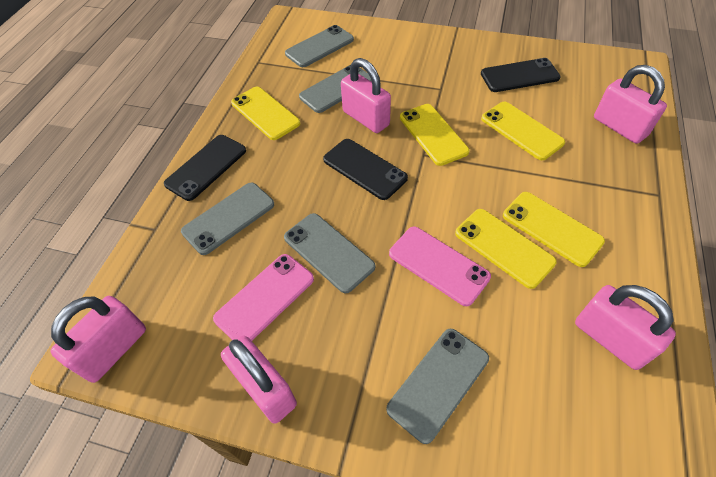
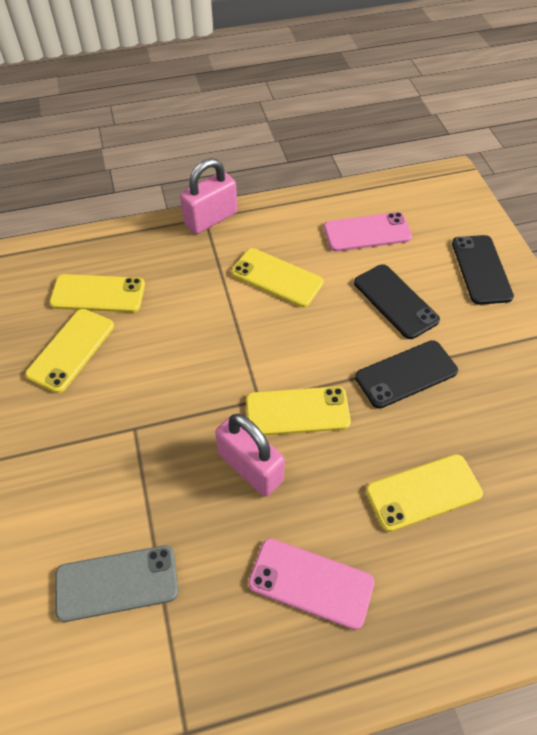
grey phone: 5 -> 1
pink padlock: 5 -> 2

